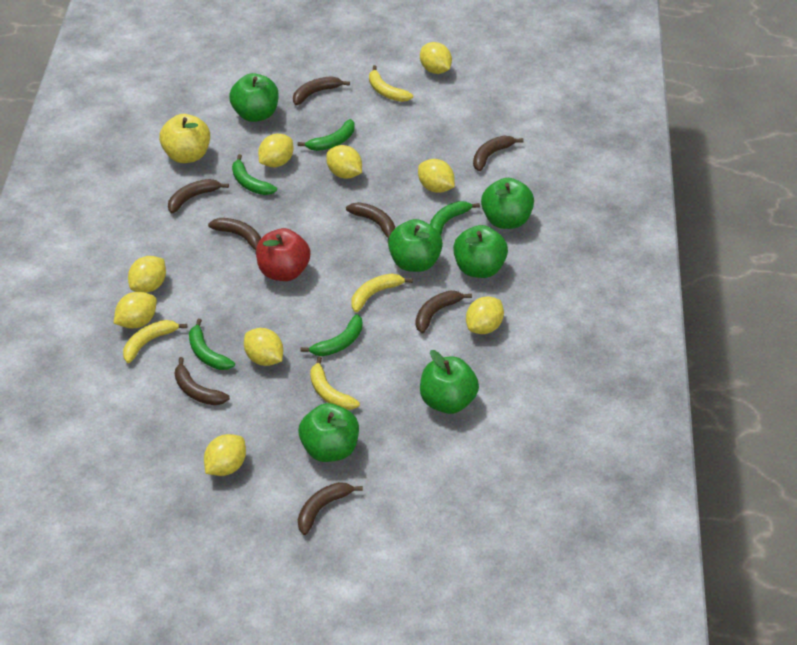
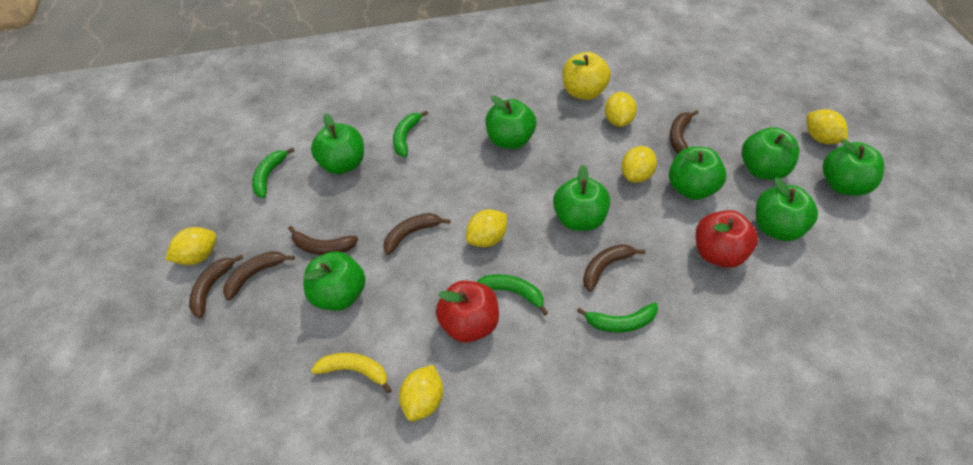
brown banana: 8 -> 6
green apple: 6 -> 8
green banana: 5 -> 4
red apple: 1 -> 2
yellow banana: 4 -> 1
yellow lemon: 9 -> 6

